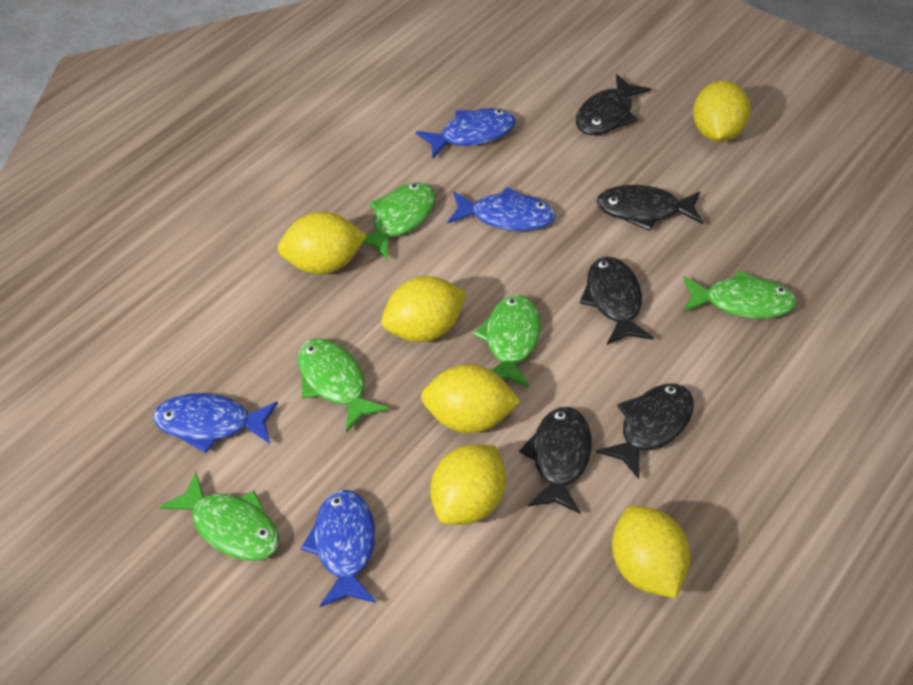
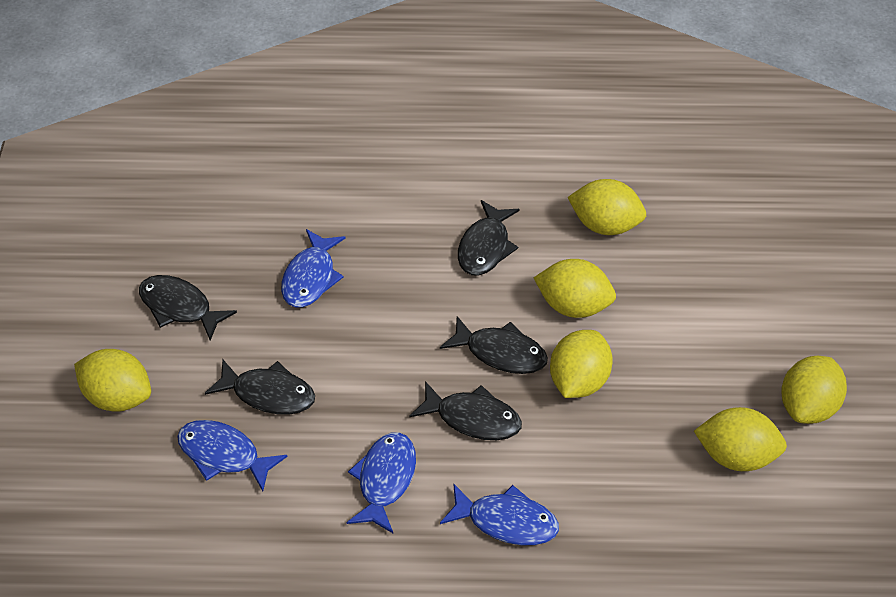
green fish: 5 -> 0

